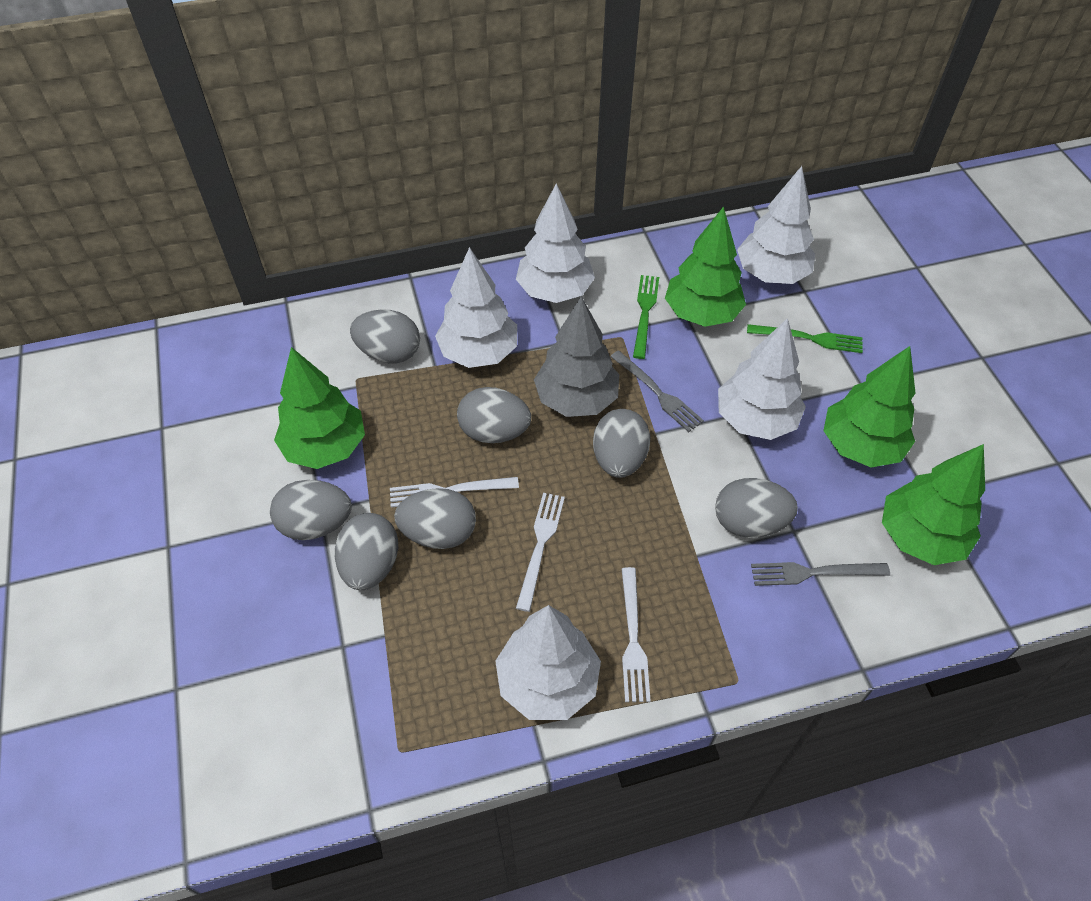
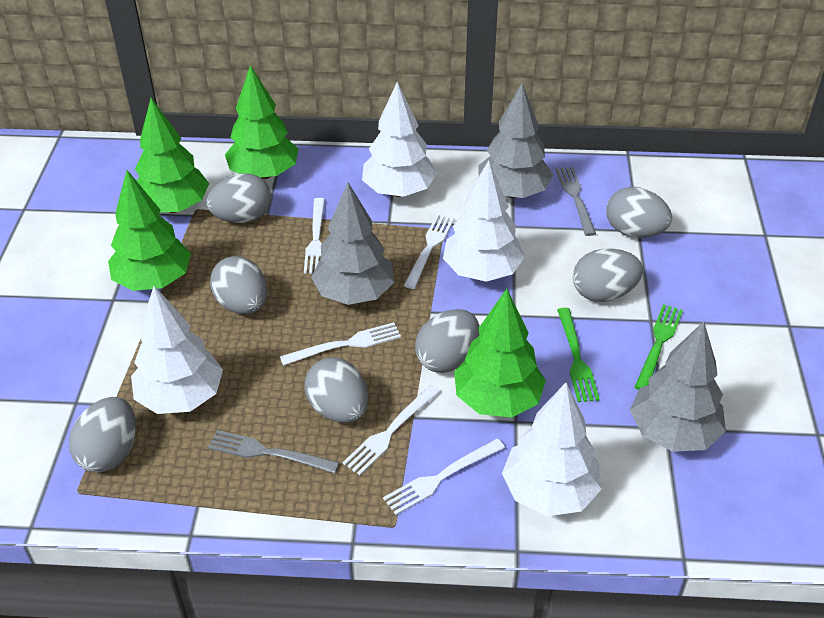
grey tree: 1 -> 3
white fork: 3 -> 5
white tree: 5 -> 4

